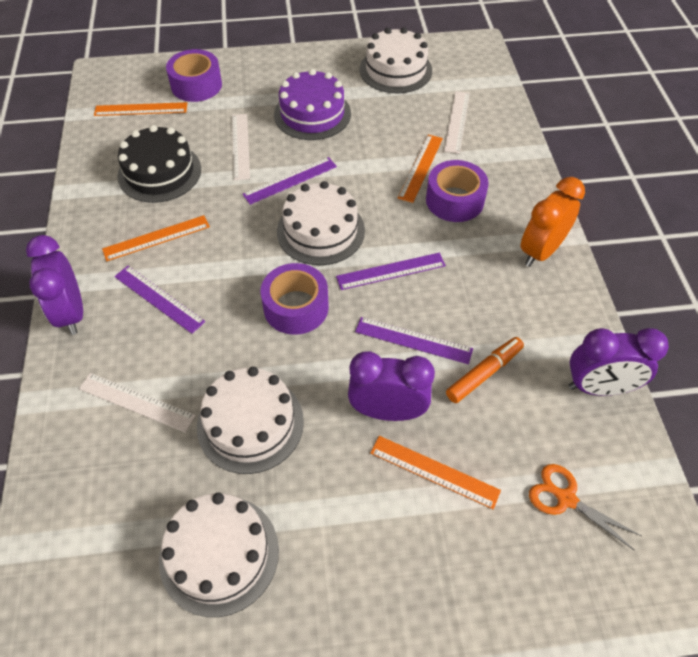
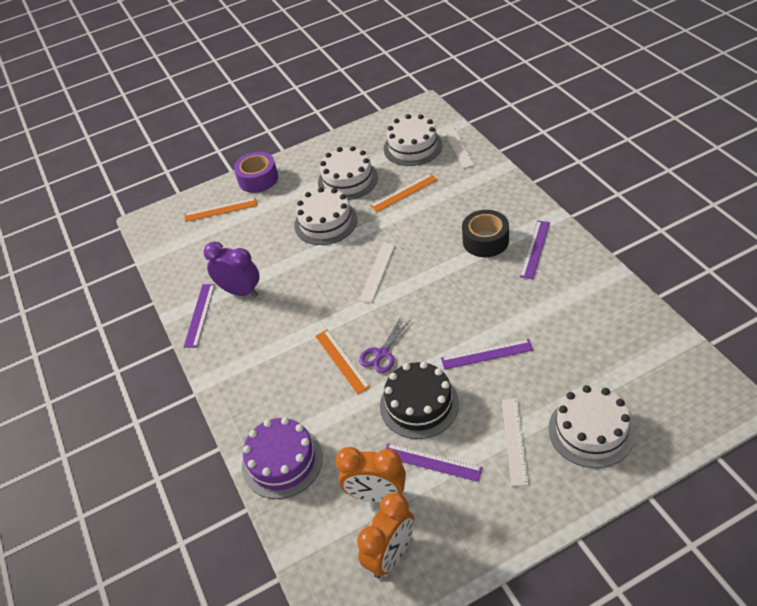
black tape: 0 -> 1
orange clock: 1 -> 2
orange marker: 1 -> 0
orange ruler: 4 -> 3
orange scissors: 1 -> 0
purple clock: 3 -> 1
purple scissors: 0 -> 1
purple tape: 3 -> 1

